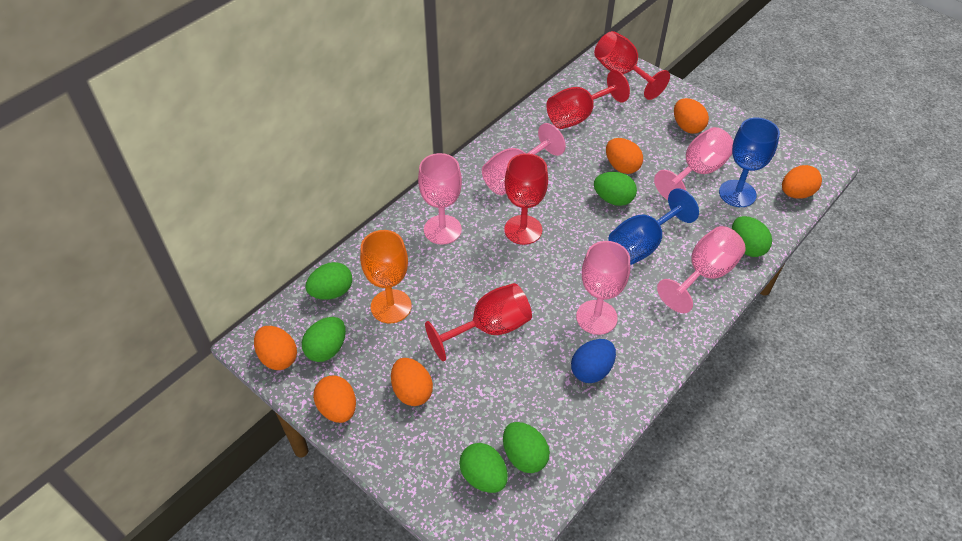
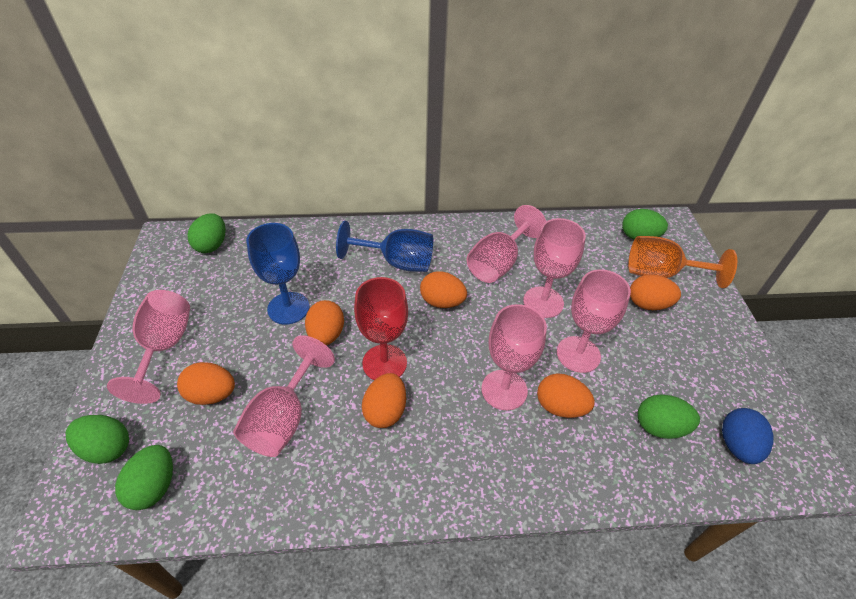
green egg: 6 -> 5
pink goblet: 5 -> 6
red goblet: 4 -> 1

